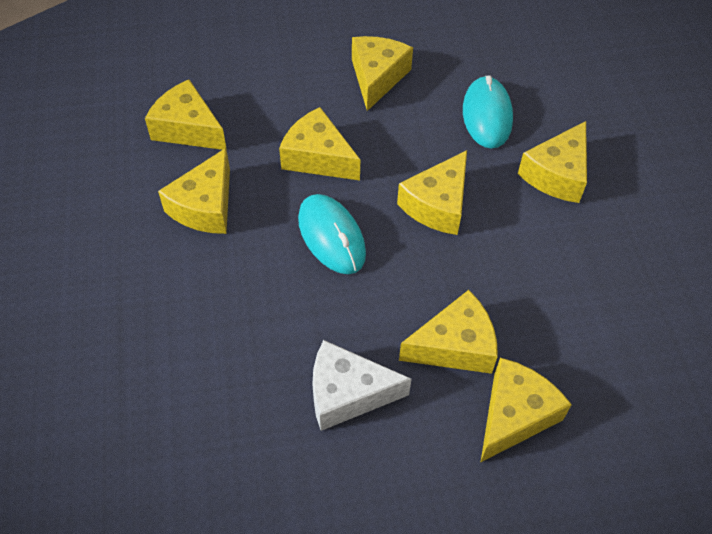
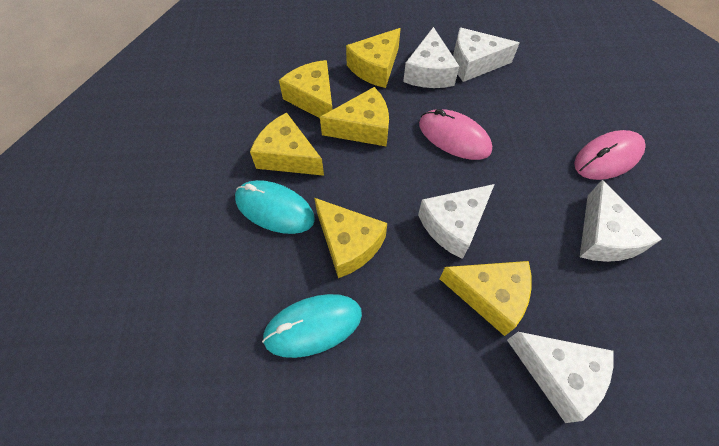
pink mouse: 0 -> 2
white cheese: 1 -> 5
yellow cheese: 8 -> 6

